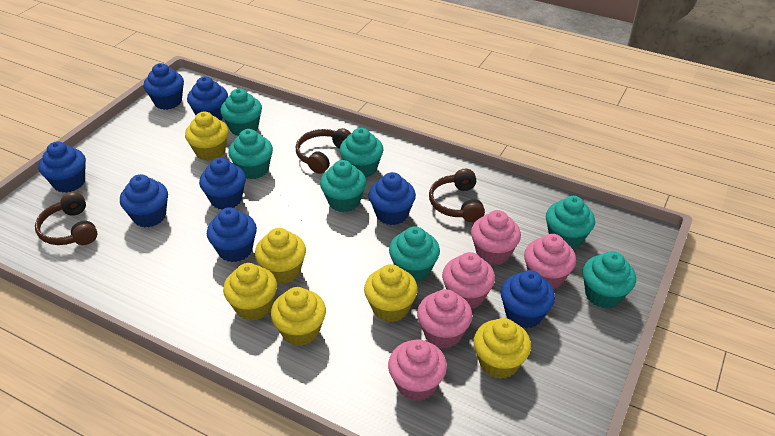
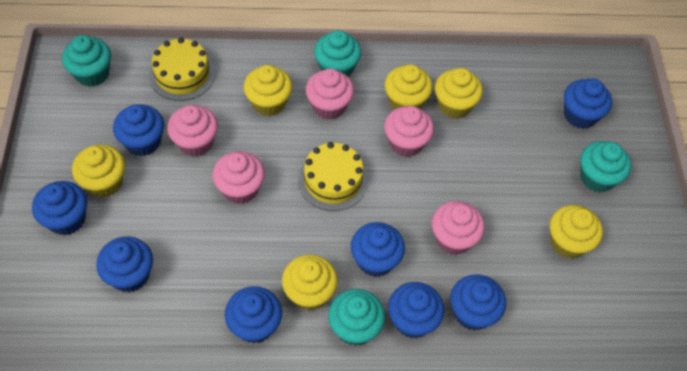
brown headphones: 3 -> 0
turquoise cupcake: 7 -> 4
yellow cake: 0 -> 2

